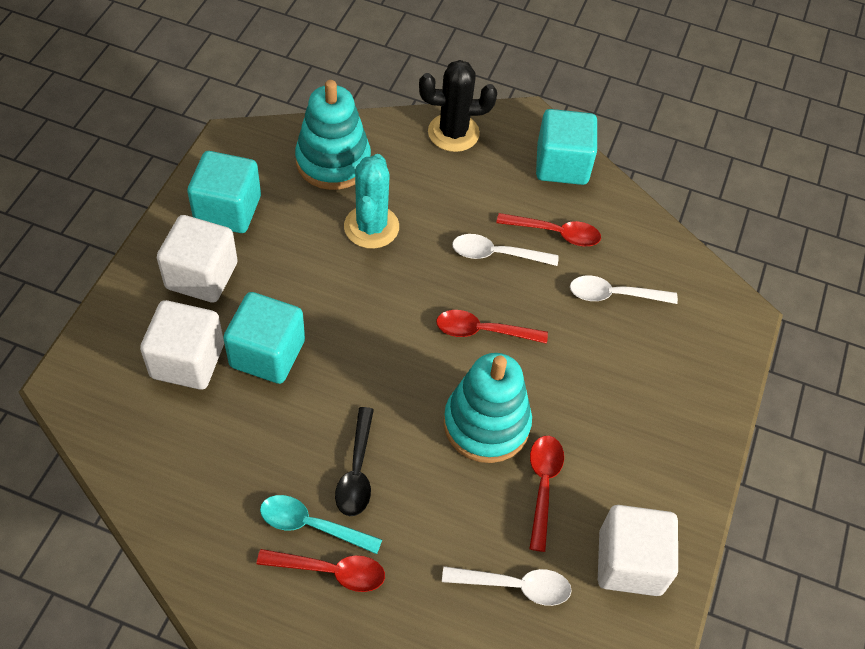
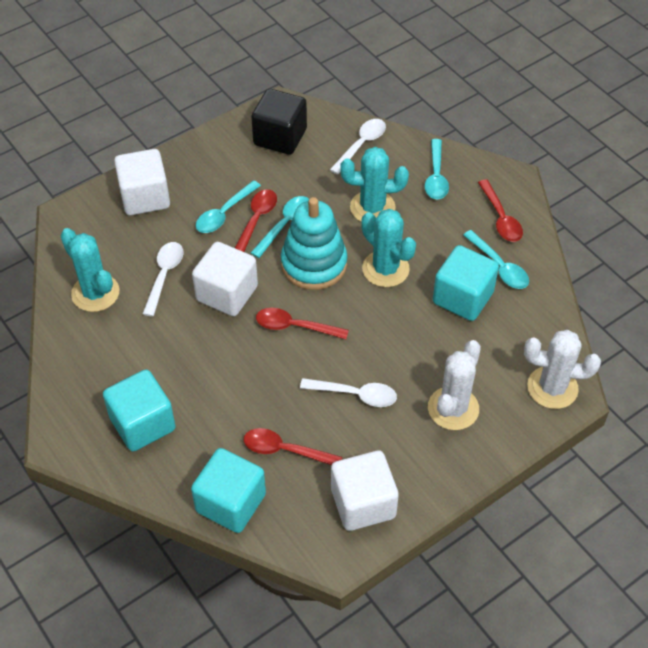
black cactus: 1 -> 0
black cube: 0 -> 1
black spoon: 1 -> 0
turquoise cactus: 1 -> 3
turquoise spoon: 1 -> 4
turquoise stacking toy: 2 -> 1
white cactus: 0 -> 2

